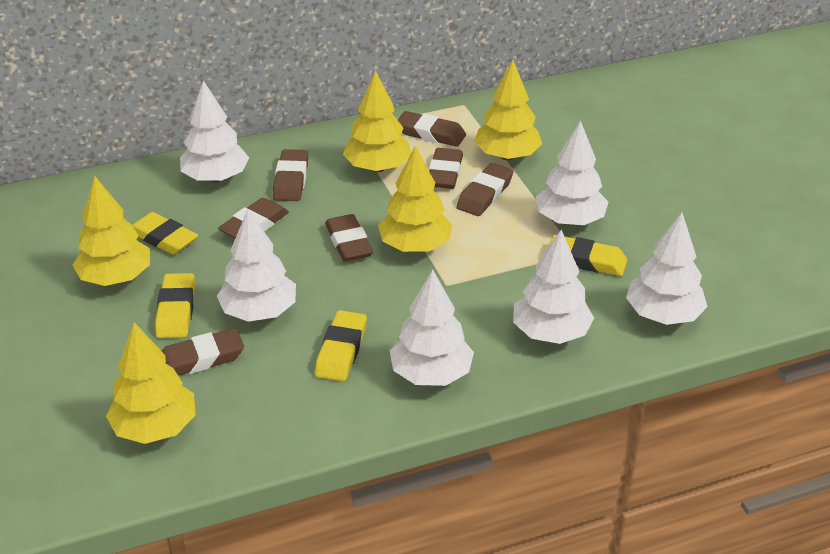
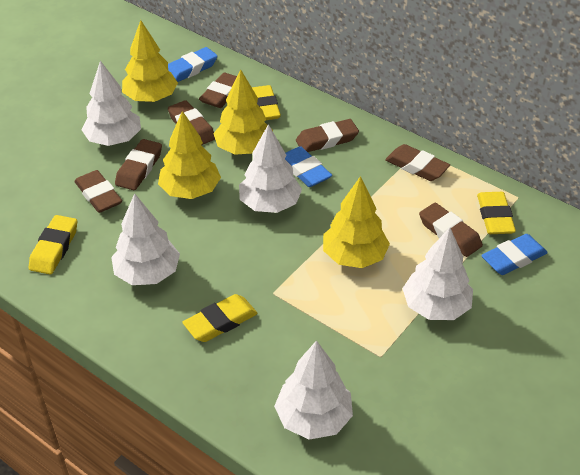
blue eraser: 0 -> 3
white tree: 6 -> 5
yellow tree: 5 -> 4

